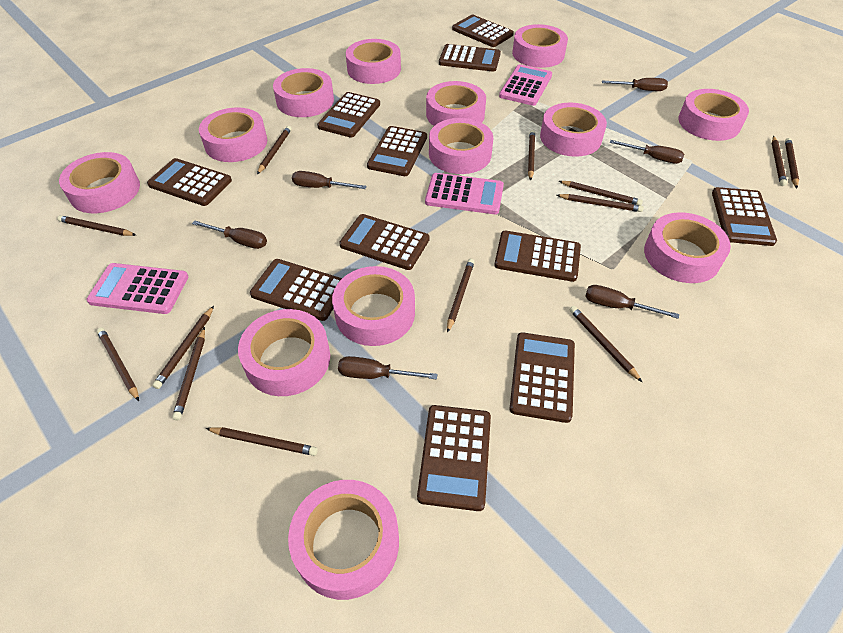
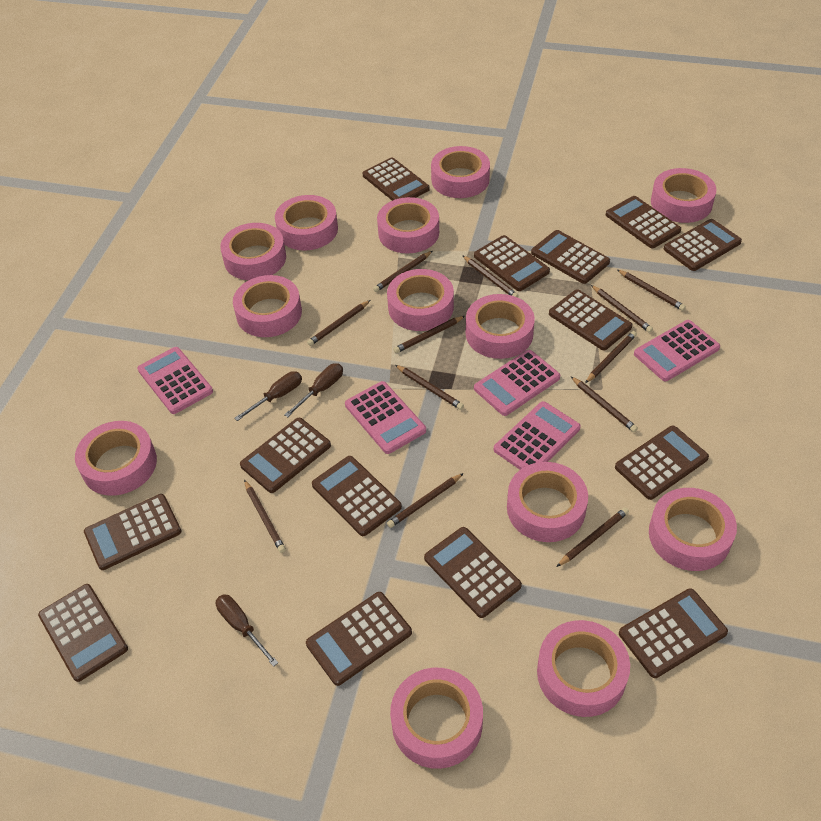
brown calculator: 11 -> 14
brown pencil: 13 -> 12
brown screwdriver: 6 -> 3
pink calculator: 3 -> 5

